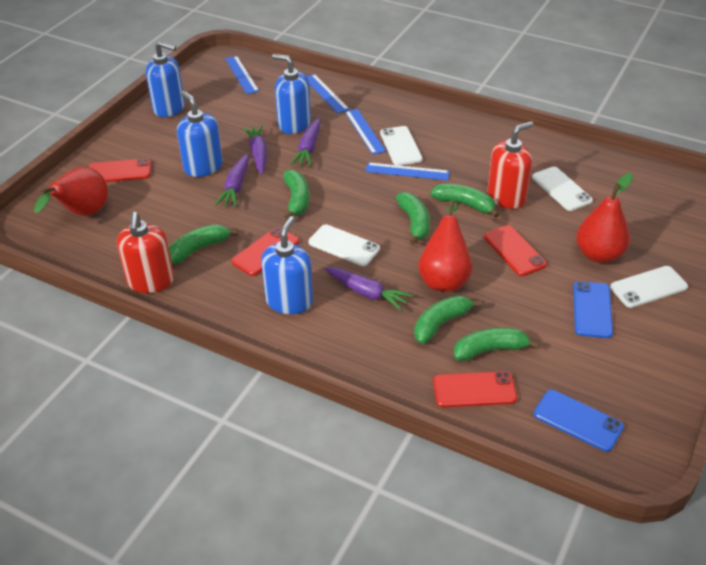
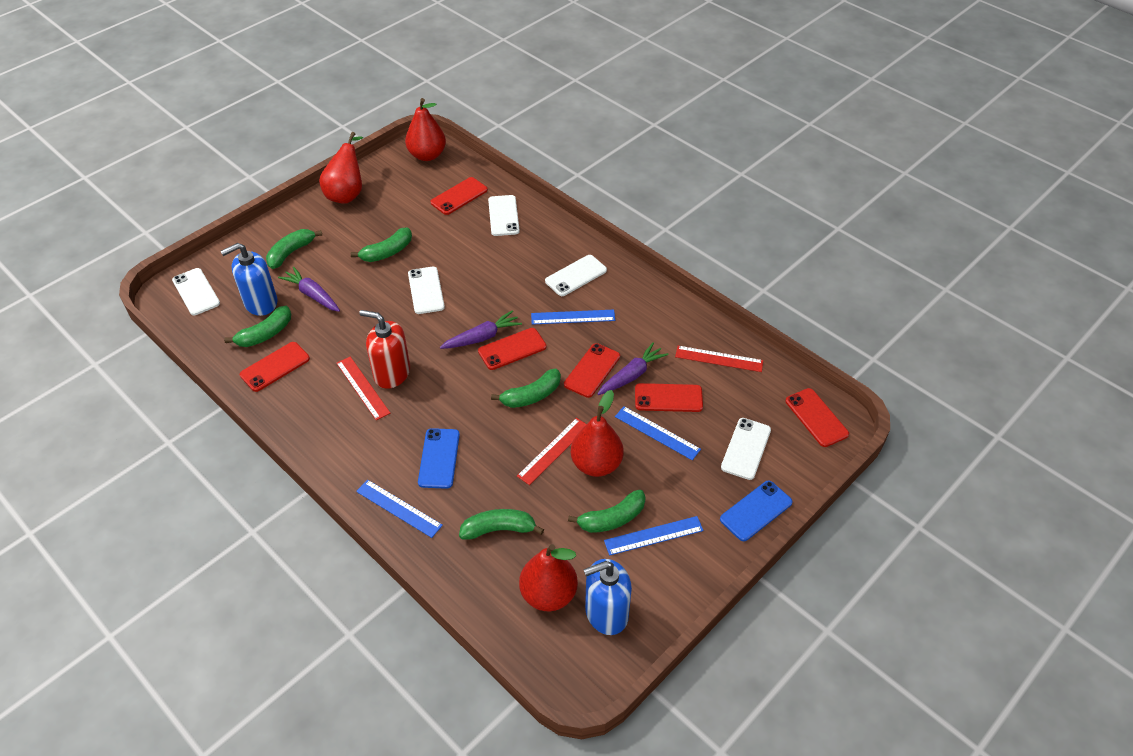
blue soap dispenser: 4 -> 2
purple carrot: 4 -> 3
red pear: 3 -> 4
red phone: 4 -> 6
red ruler: 0 -> 3
red soap dispenser: 2 -> 1
white phone: 4 -> 5

